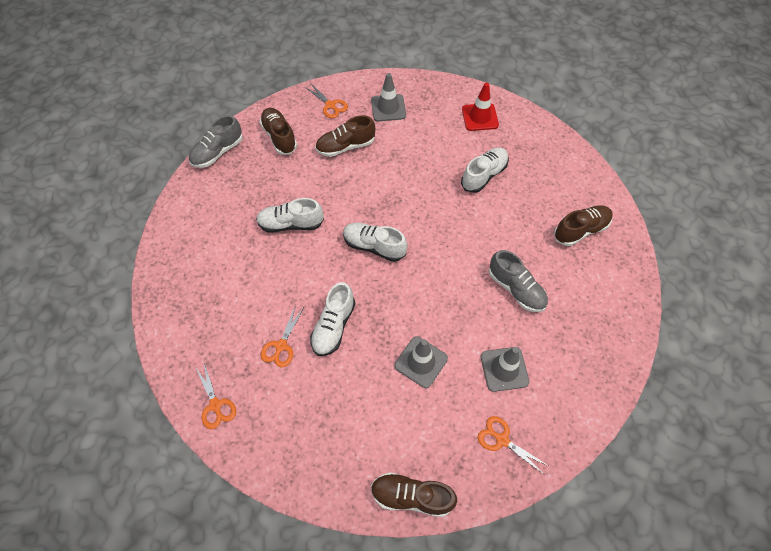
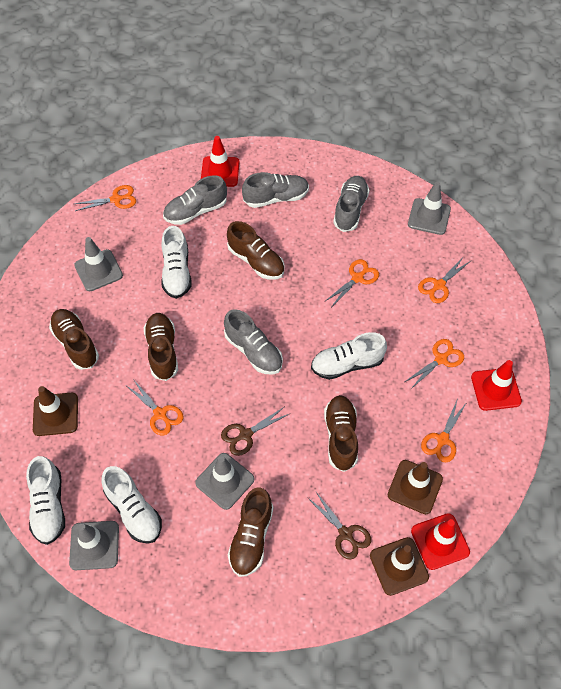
brown scissors: 0 -> 2
brown shoe: 4 -> 5
brown traffic cone: 0 -> 3
grey shoe: 2 -> 4
grey traffic cone: 3 -> 4
orange scissors: 4 -> 6
red traffic cone: 1 -> 3

